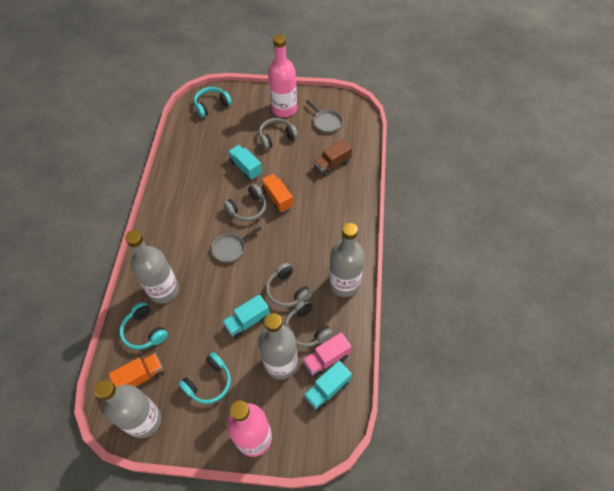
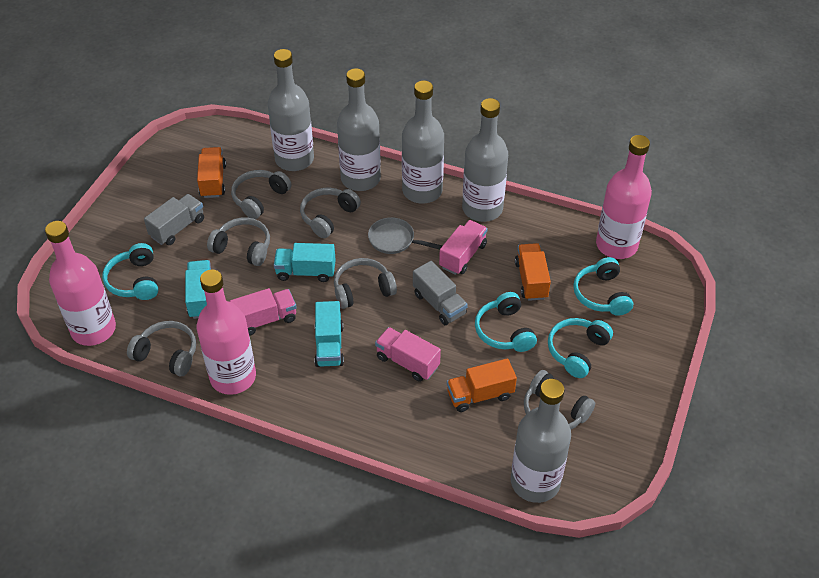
brown truck: 1 -> 0
grey bottle: 4 -> 5
grey headphones: 4 -> 6
grey pan: 2 -> 1
grey truck: 0 -> 2
orange truck: 2 -> 3
pink bottle: 2 -> 3
pink truck: 1 -> 3
turquoise headphones: 3 -> 4

